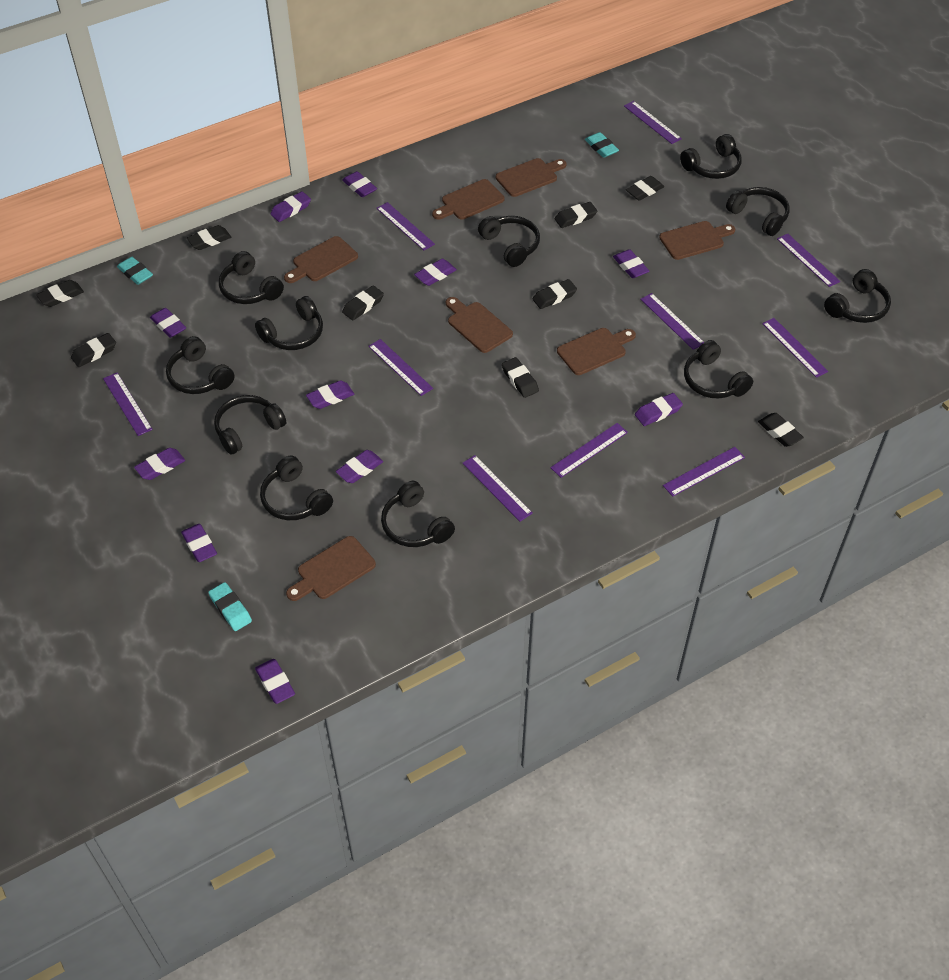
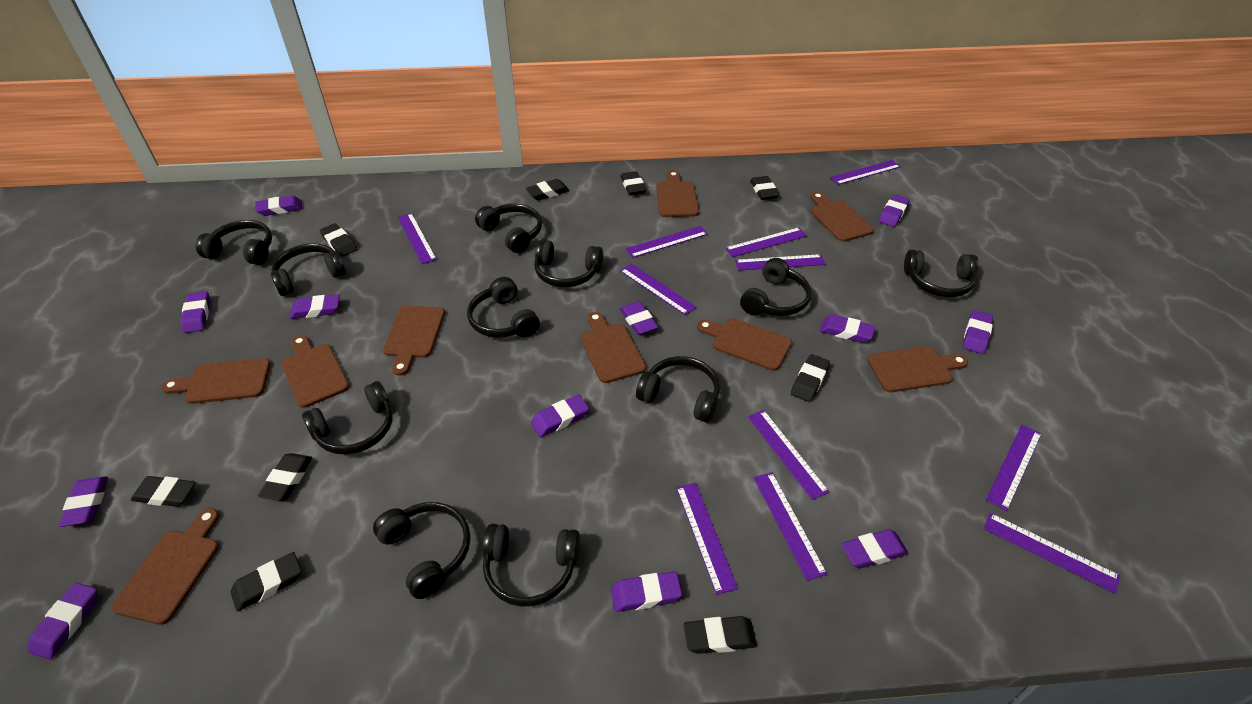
brown cutting board: 7 -> 9
purple eraser: 11 -> 12
purple ruler: 10 -> 11
turquoise eraser: 3 -> 0

